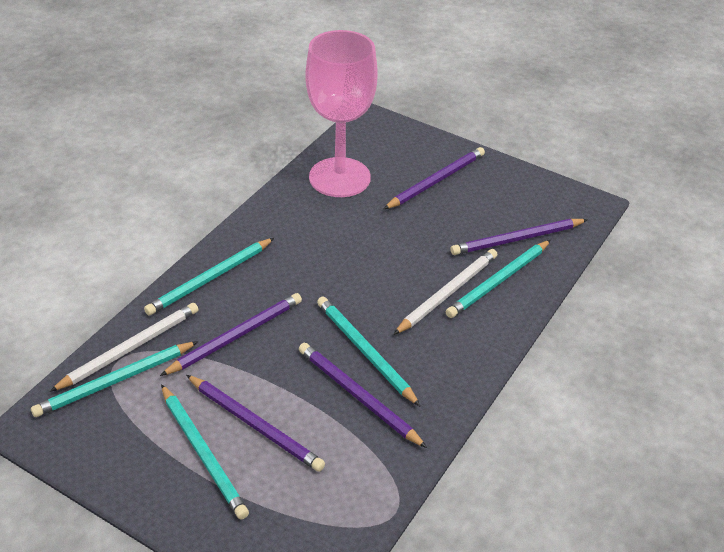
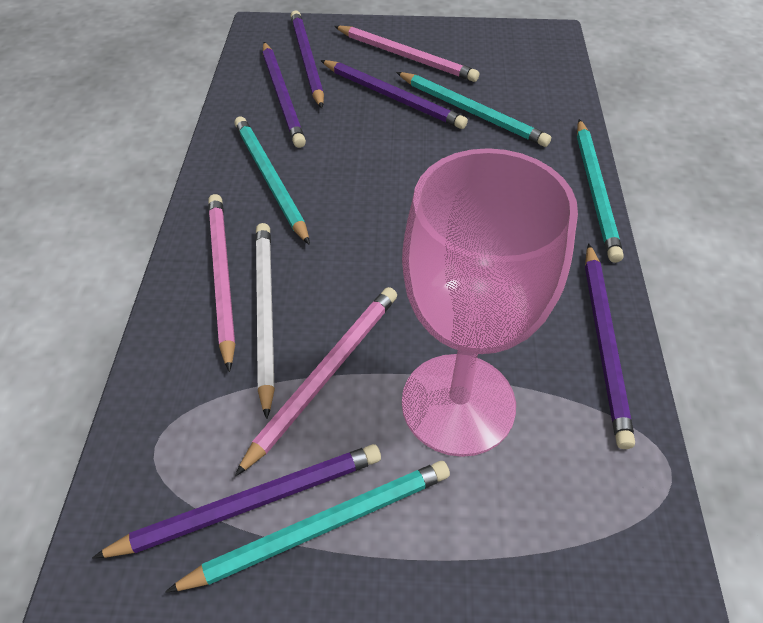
pink pencil: 0 -> 3
turquoise pencil: 5 -> 4
white pencil: 2 -> 1

